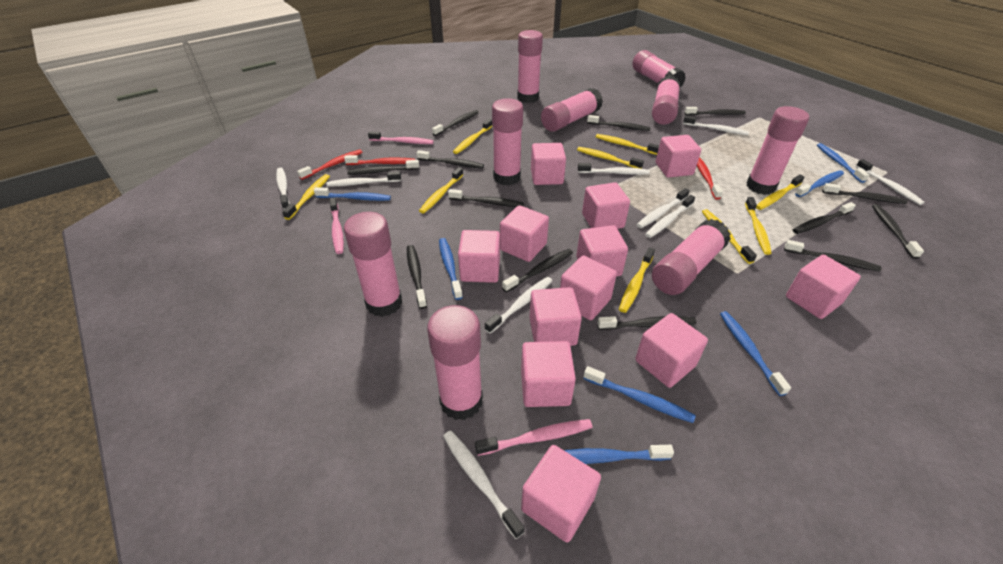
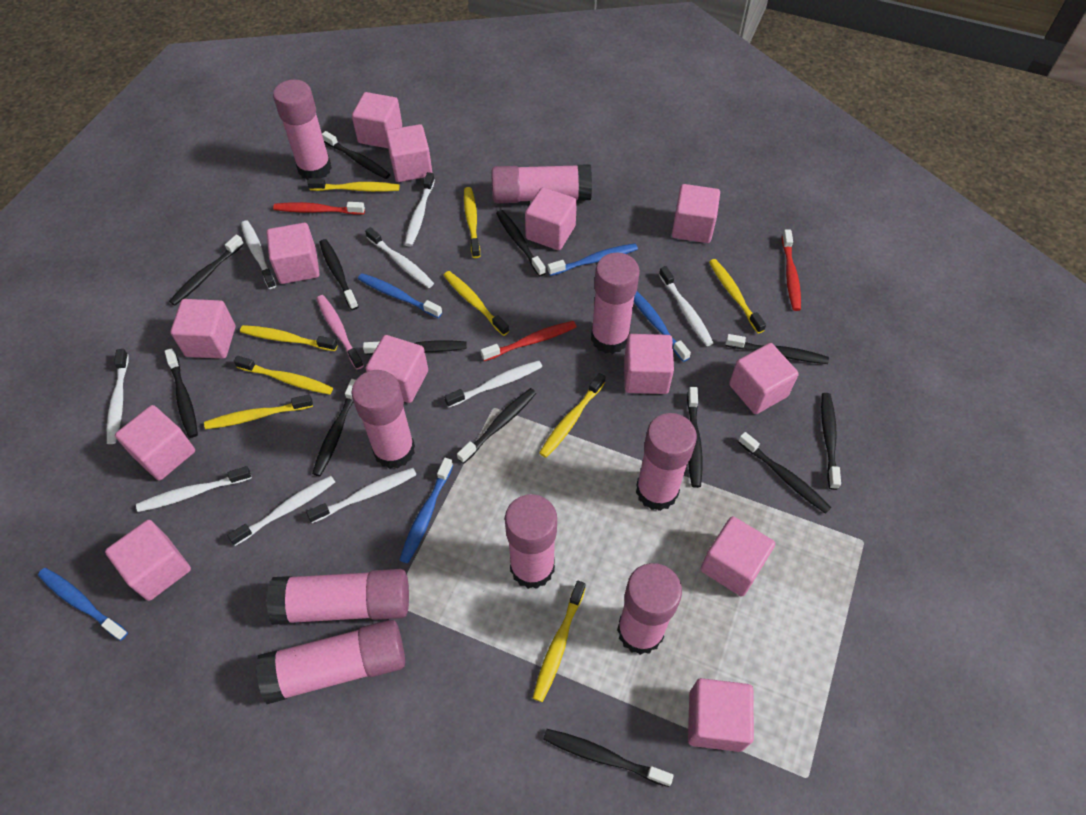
blue toothbrush: 7 -> 5
pink cube: 12 -> 13
pink toothbrush: 3 -> 1

